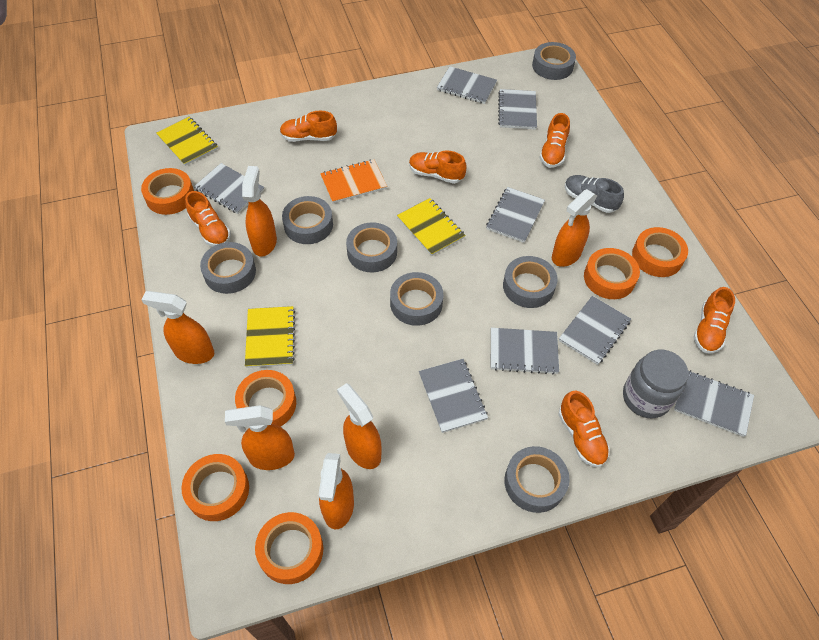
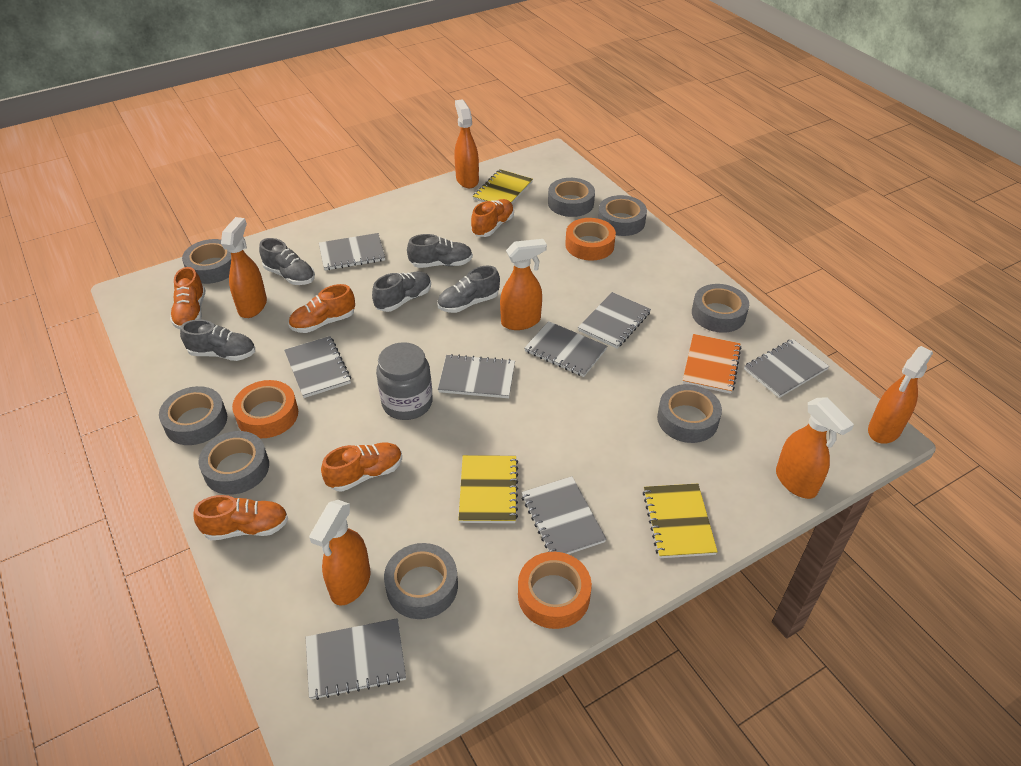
grey shoe: 1 -> 5
grey tape: 7 -> 8
orange shoe: 6 -> 5
orange tape: 6 -> 3

